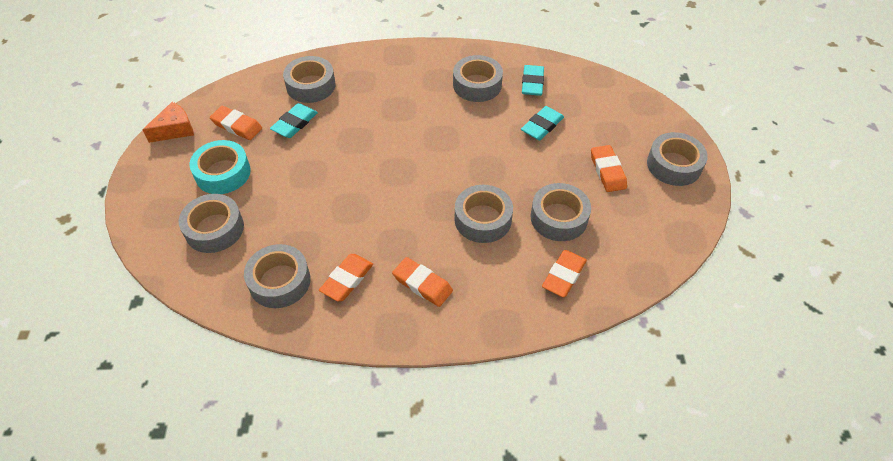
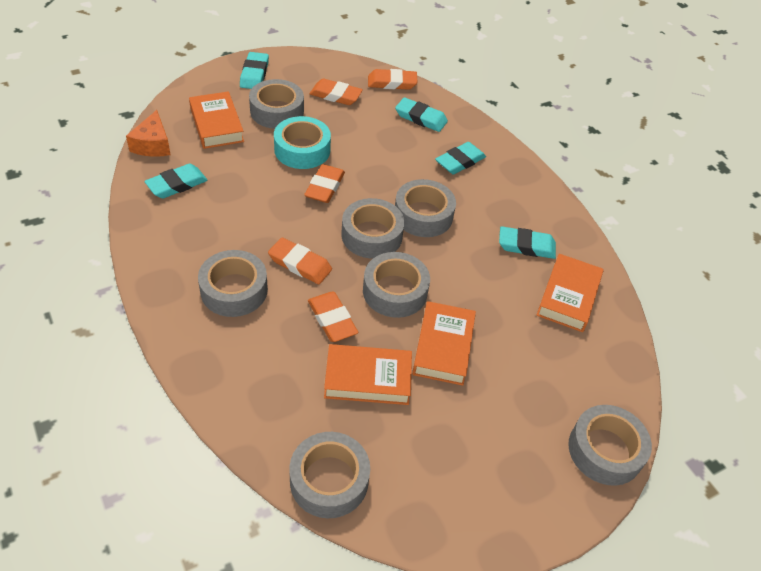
orange book: 0 -> 4
turquoise eraser: 3 -> 5

